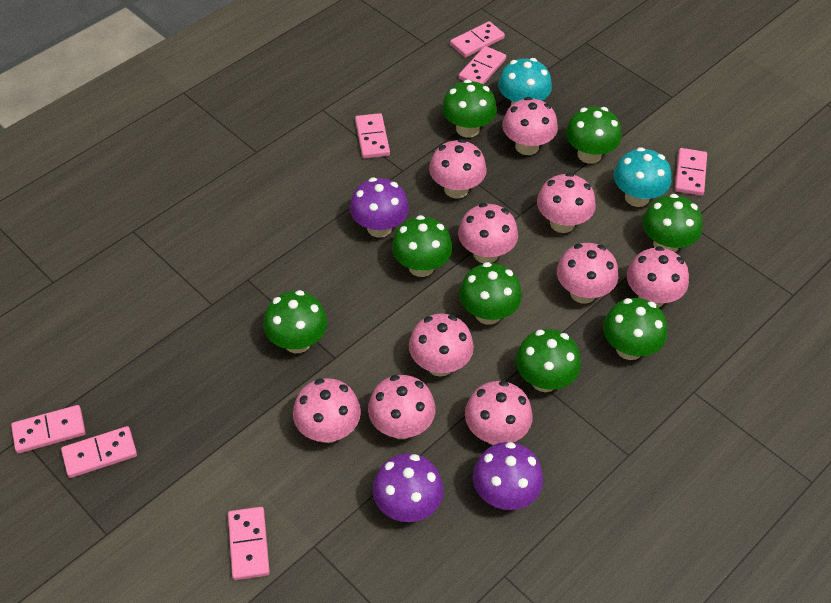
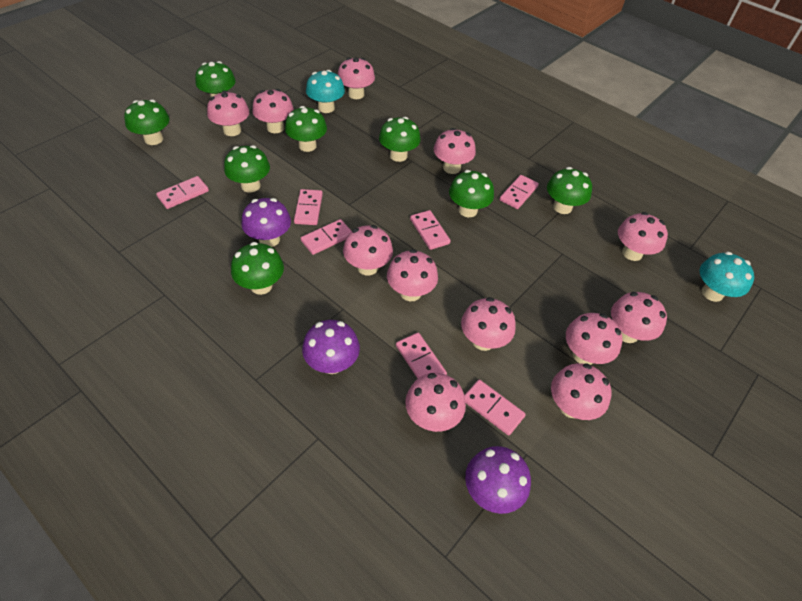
pink mushroom: 10 -> 12

